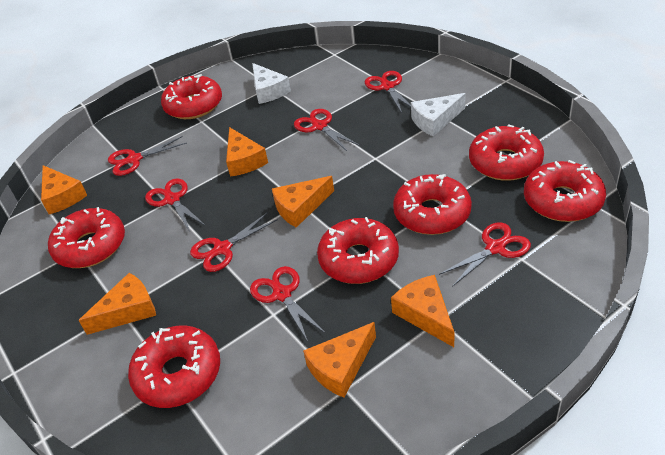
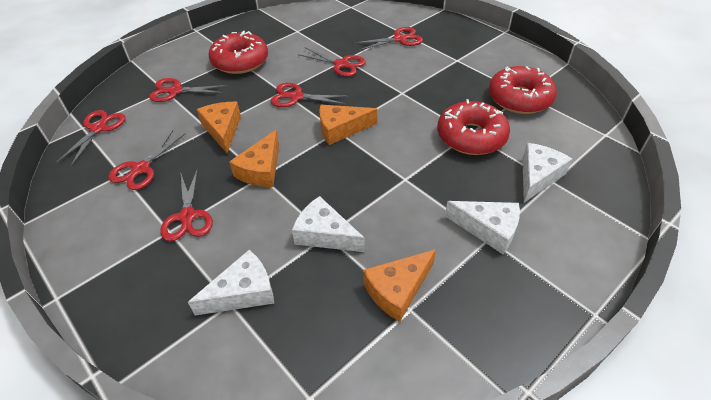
orange cheese: 6 -> 4
red donut: 7 -> 3
white cheese: 2 -> 4

